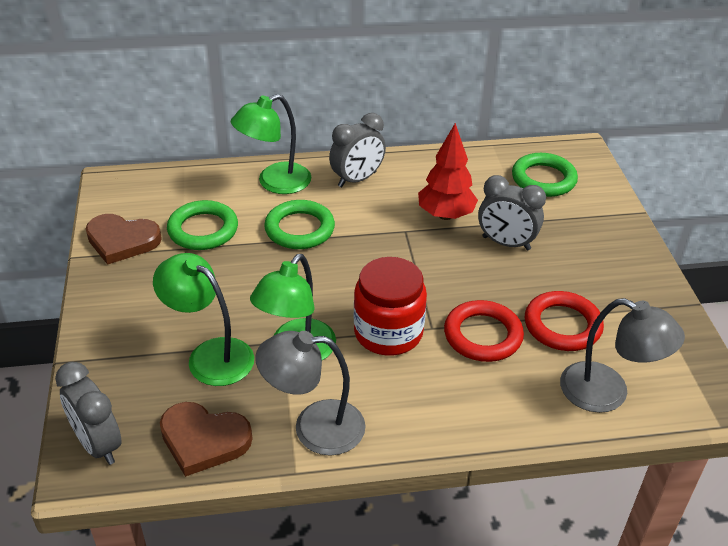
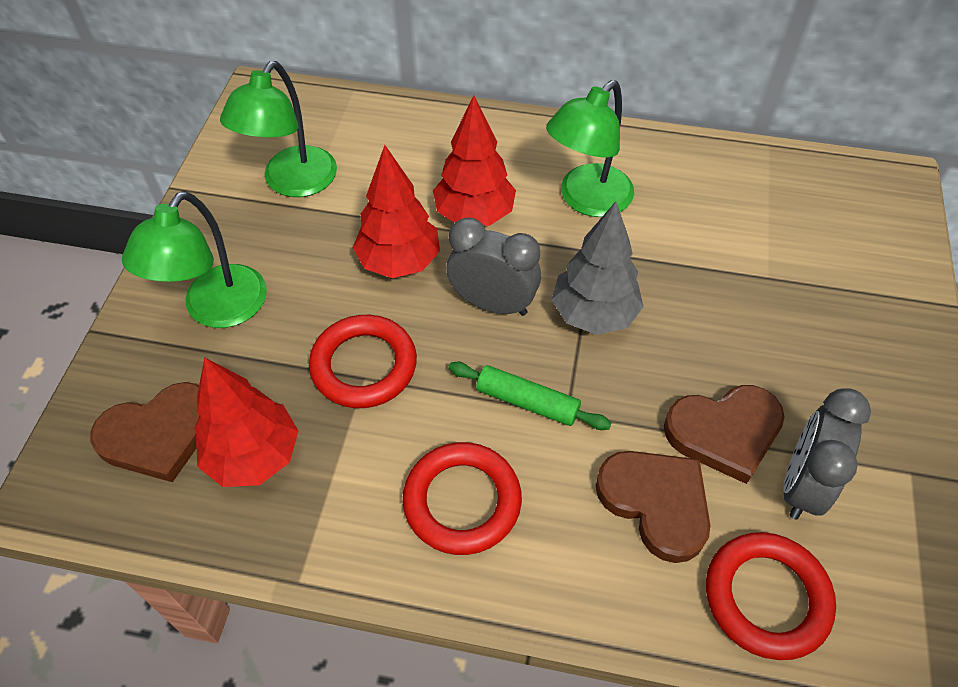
brown heart: 2 -> 3
green ring: 3 -> 0
green rolling pin: 0 -> 1
grey clock: 3 -> 2
grey lamp: 2 -> 0
grey tree: 0 -> 1
red jar: 1 -> 0
red ring: 2 -> 3
red tree: 1 -> 3

